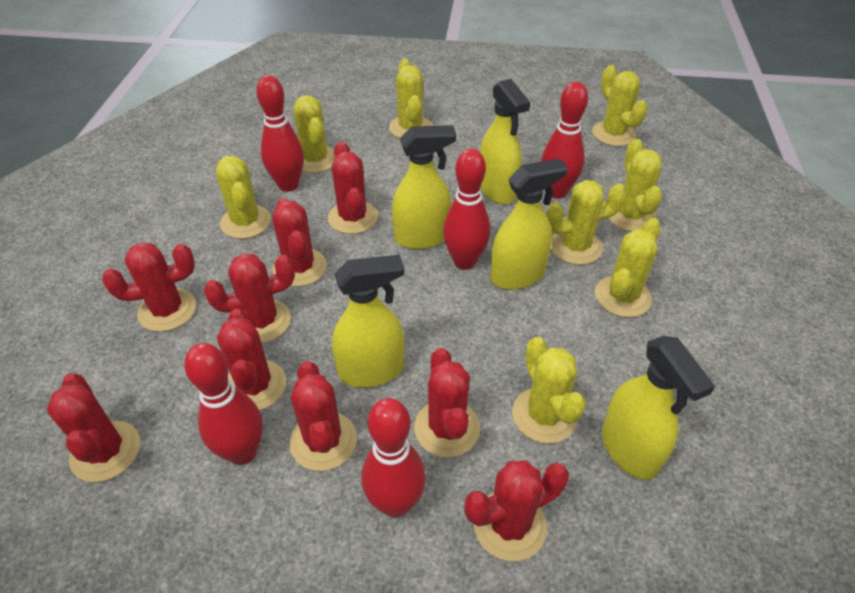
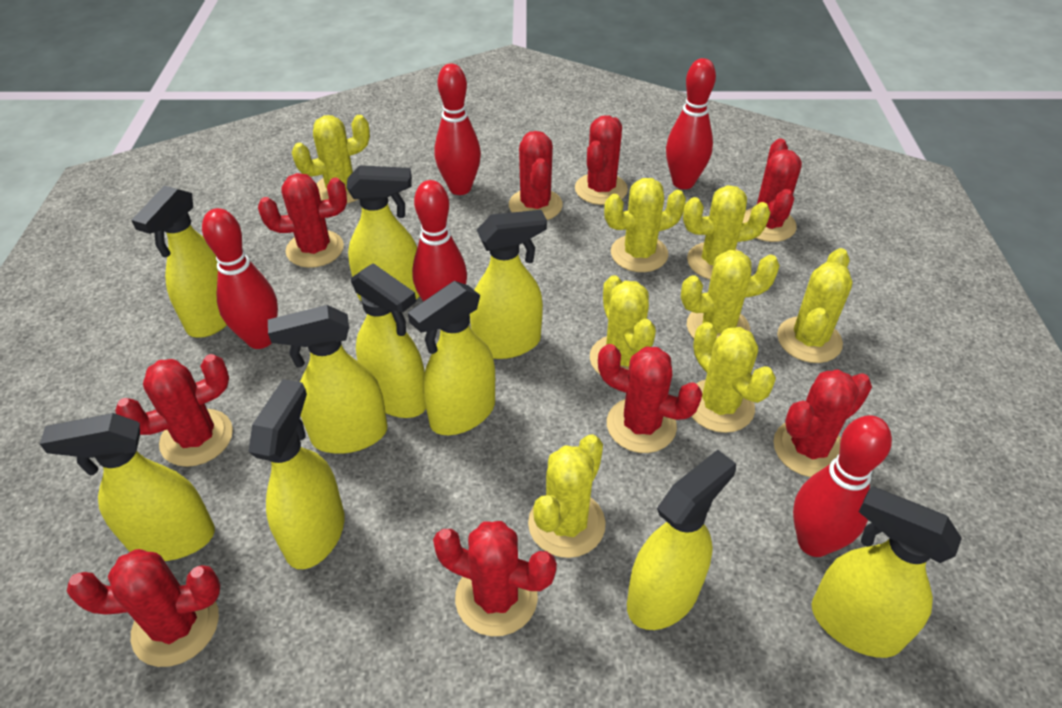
yellow spray bottle: 5 -> 10

